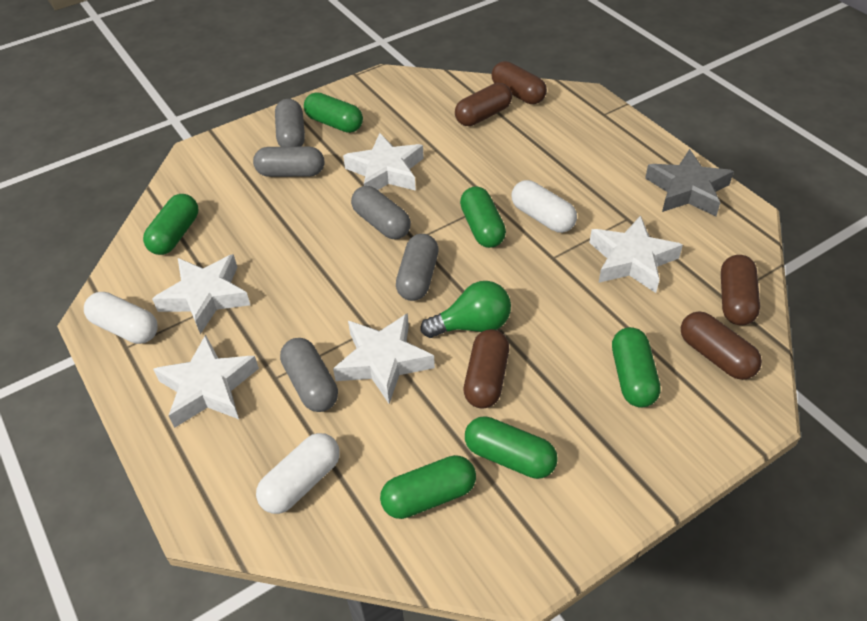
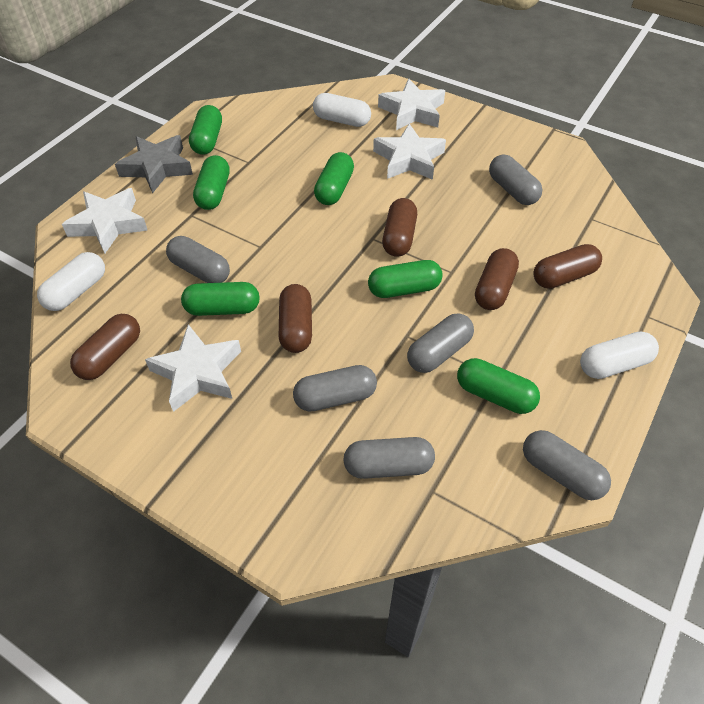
green light bulb: 1 -> 0
grey capsule: 5 -> 6
white star: 5 -> 4

